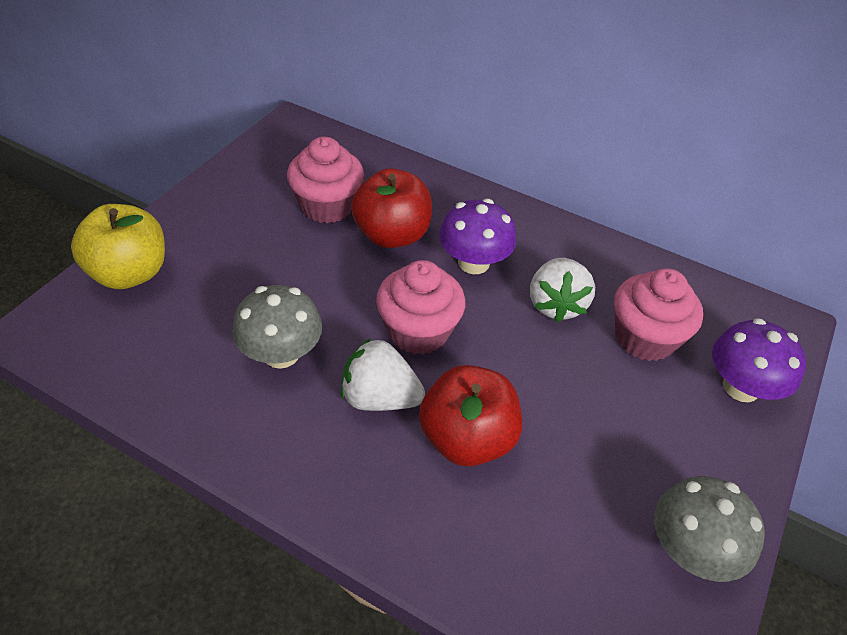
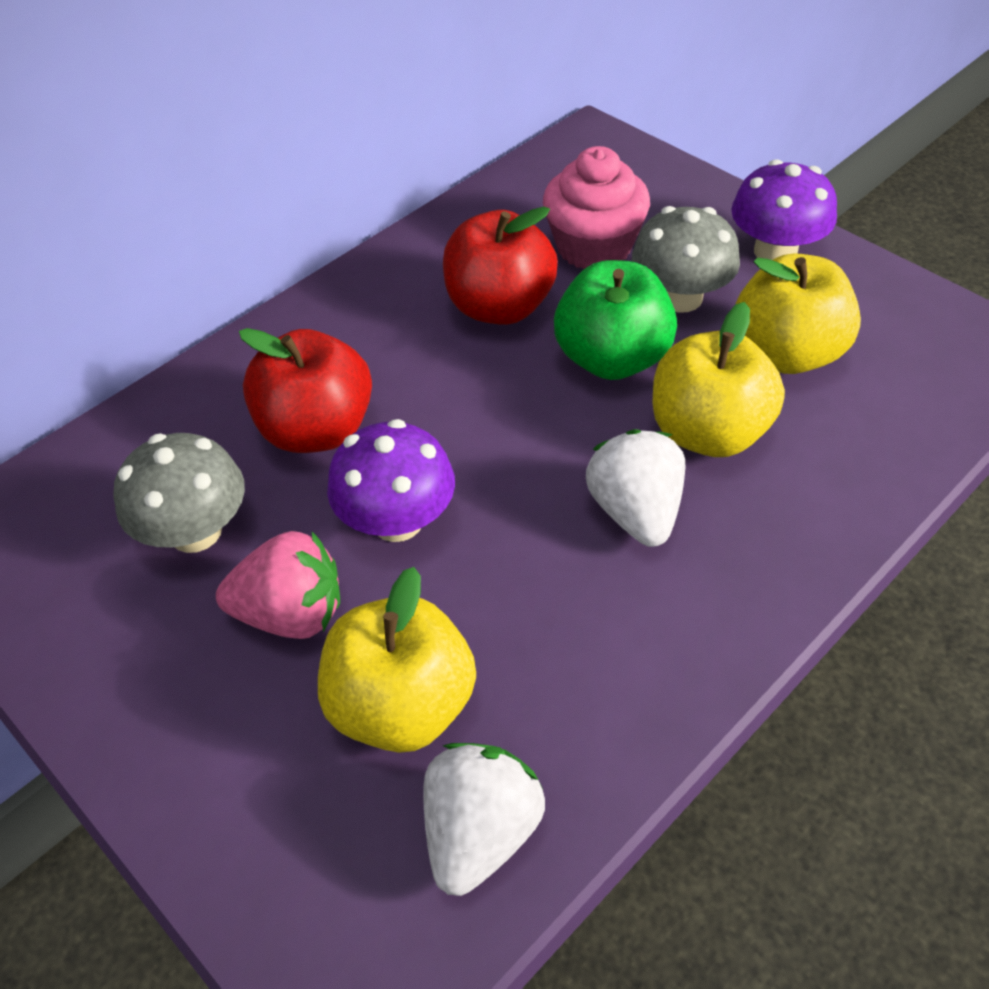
green apple: 0 -> 1
pink cupcake: 3 -> 1
pink strawberry: 0 -> 1
yellow apple: 1 -> 3

